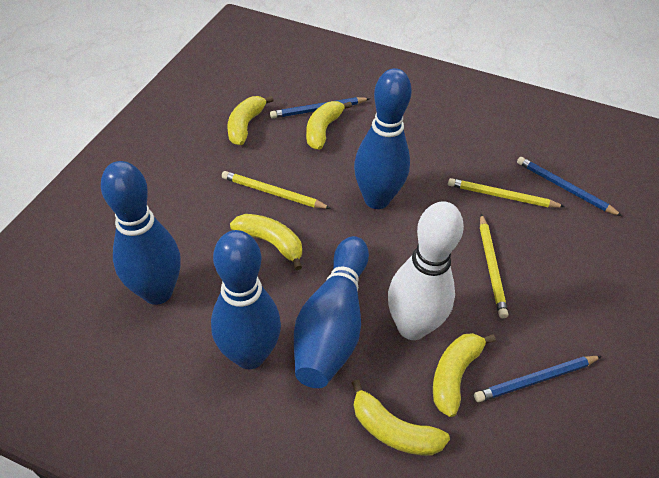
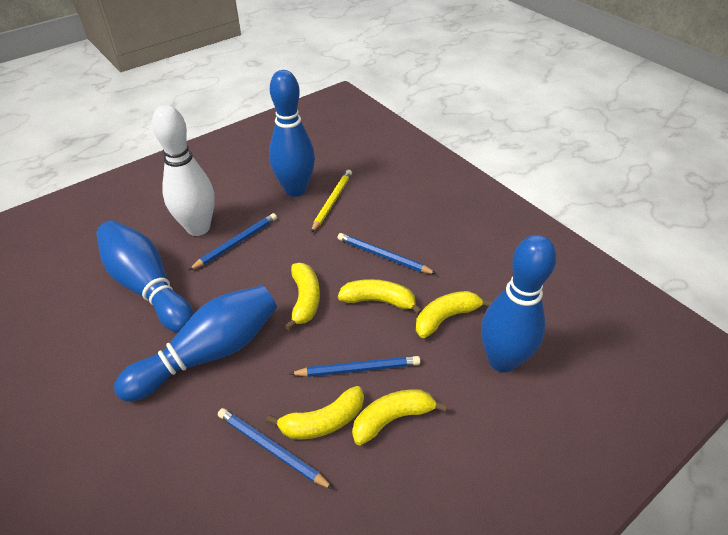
blue pencil: 3 -> 4
yellow pencil: 3 -> 1

